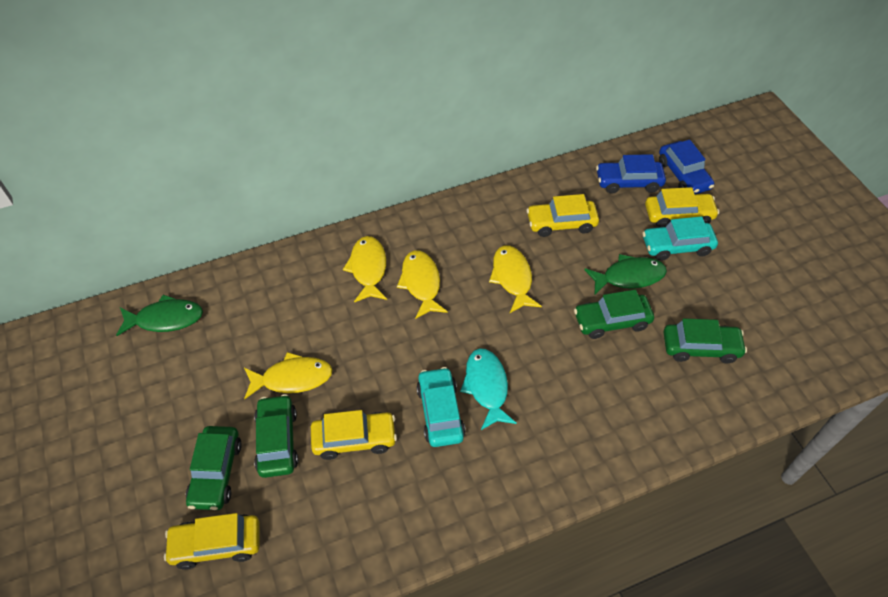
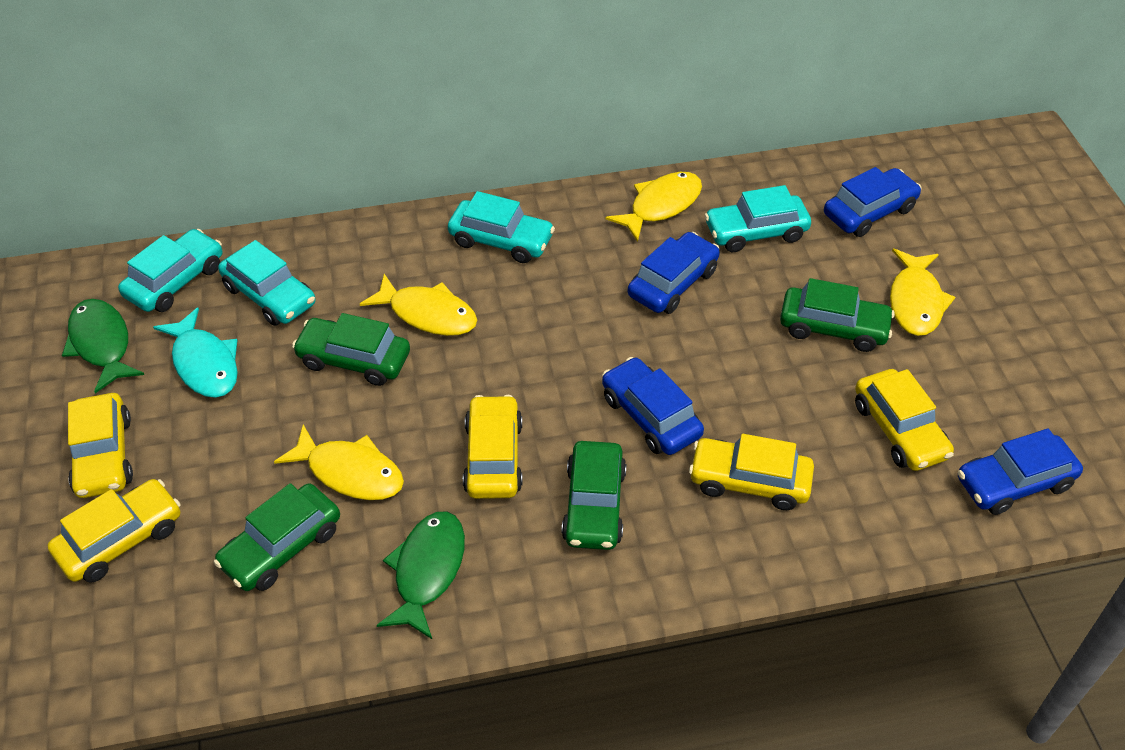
blue car: 2 -> 4
turquoise car: 2 -> 4
yellow car: 4 -> 5

